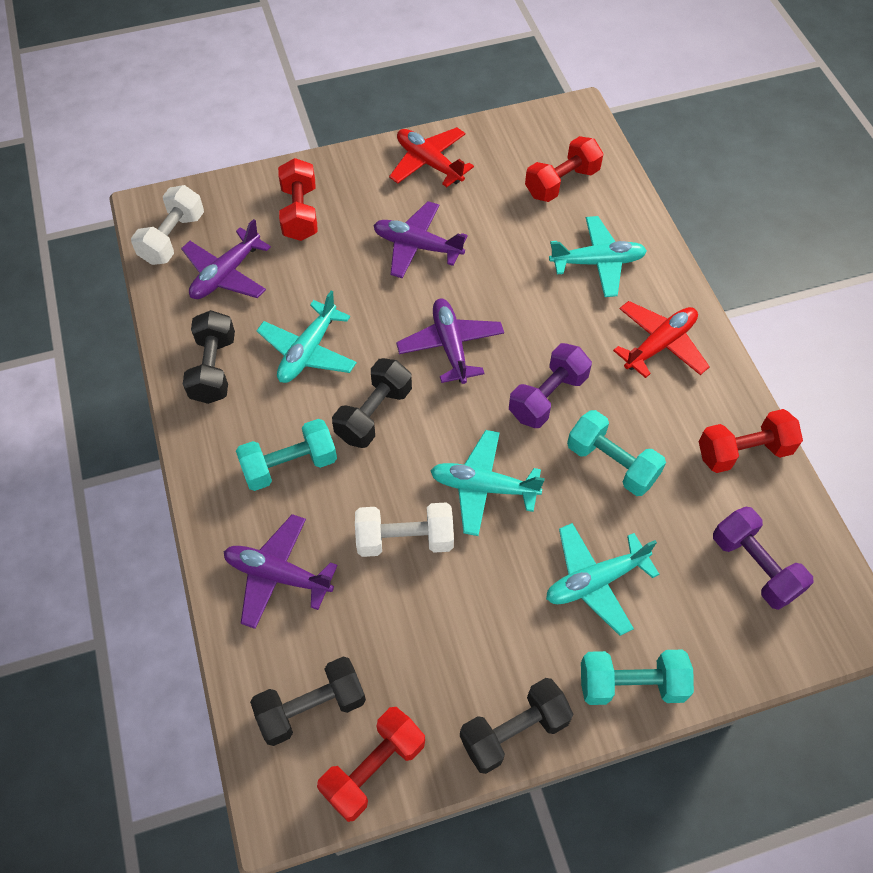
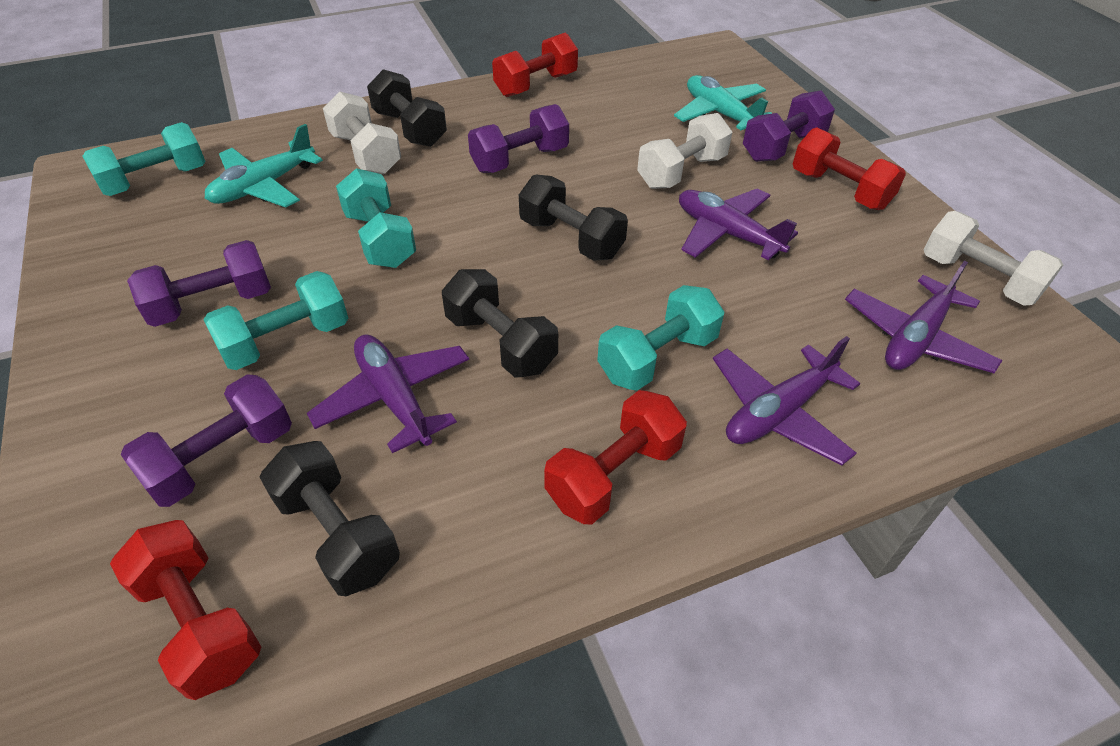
purple dumbbell: 2 -> 4
red plane: 2 -> 0
turquoise dumbbell: 3 -> 4
turquoise plane: 4 -> 2
white dumbbell: 2 -> 3

